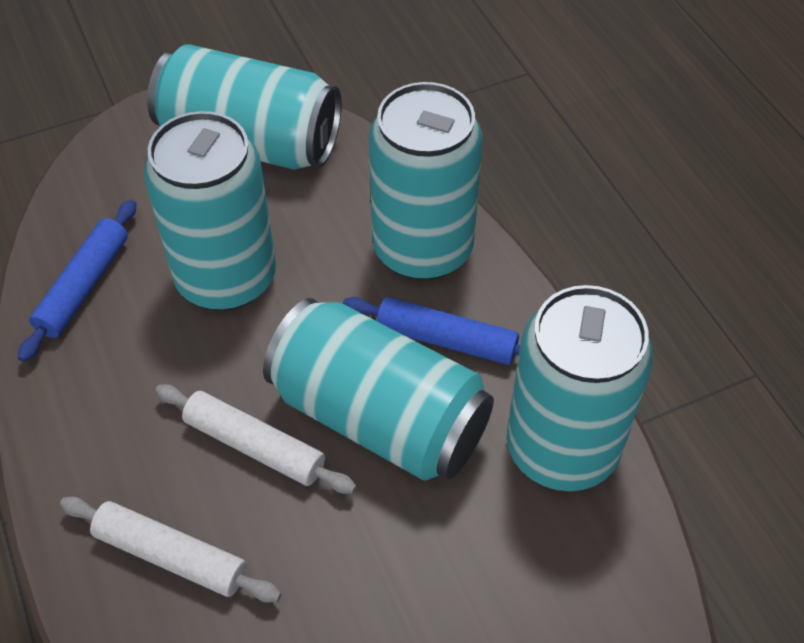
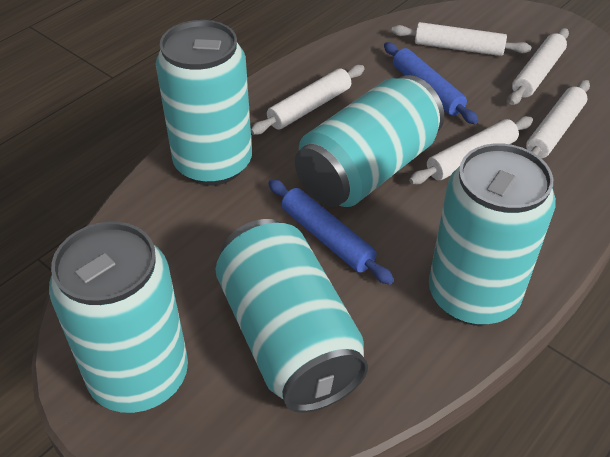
white rolling pin: 2 -> 5

